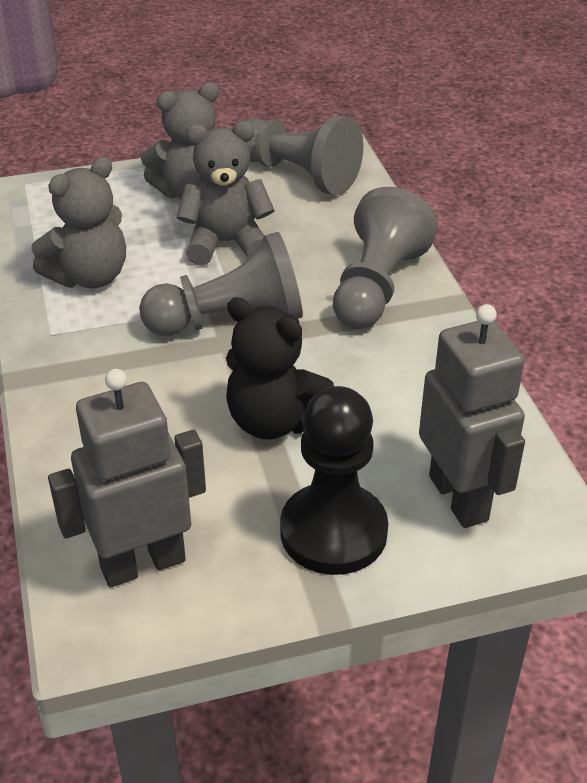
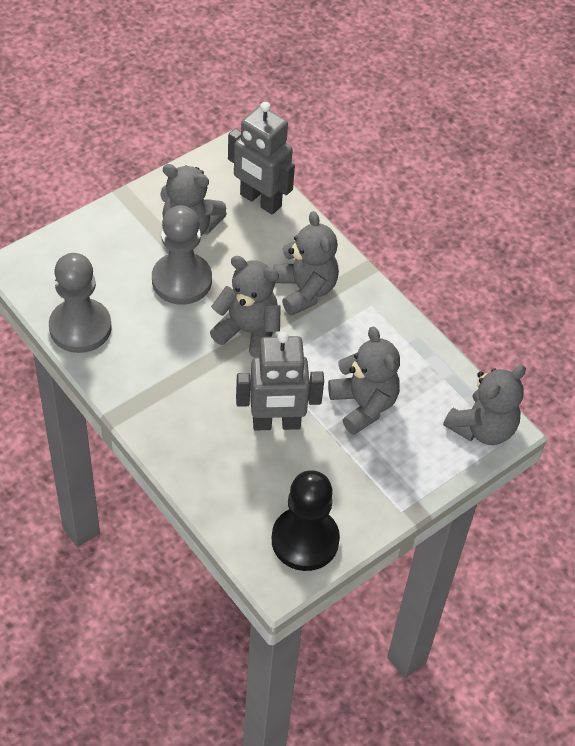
black teddy bear: 1 -> 0
grey pawn: 3 -> 2
grey teddy bear: 3 -> 5

